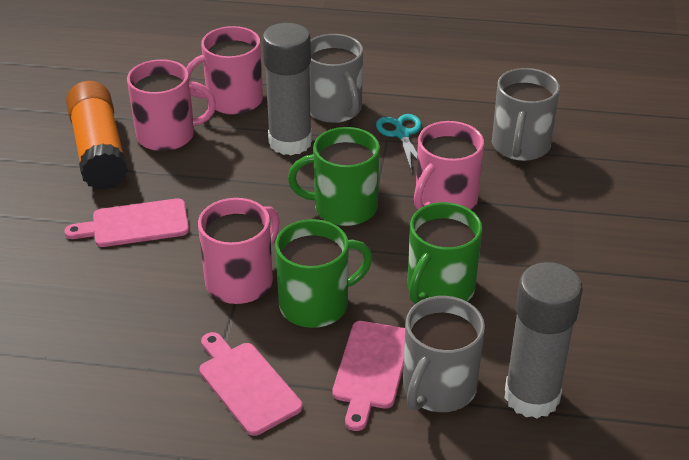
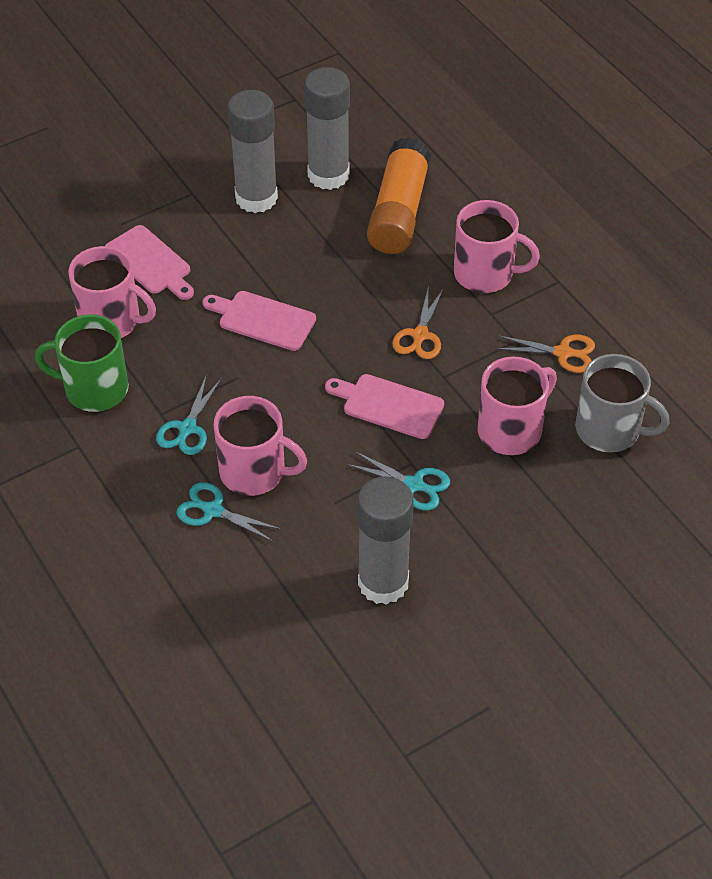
green mug: 3 -> 1
grey glue stick: 2 -> 3
grey mug: 3 -> 1
orange scissors: 0 -> 2
turquoise scissors: 1 -> 3

